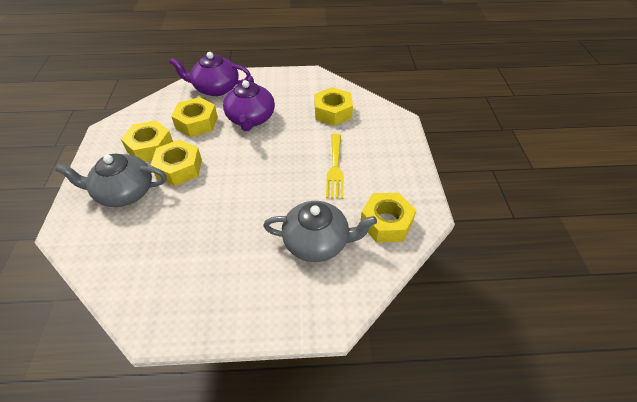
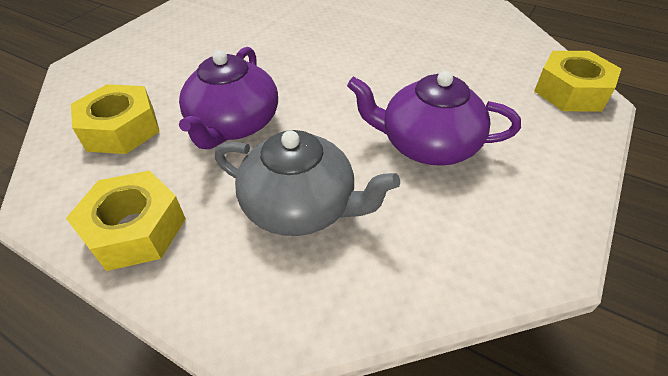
grey teapot: 2 -> 1
yellow fork: 1 -> 0
yellow nut: 5 -> 3

